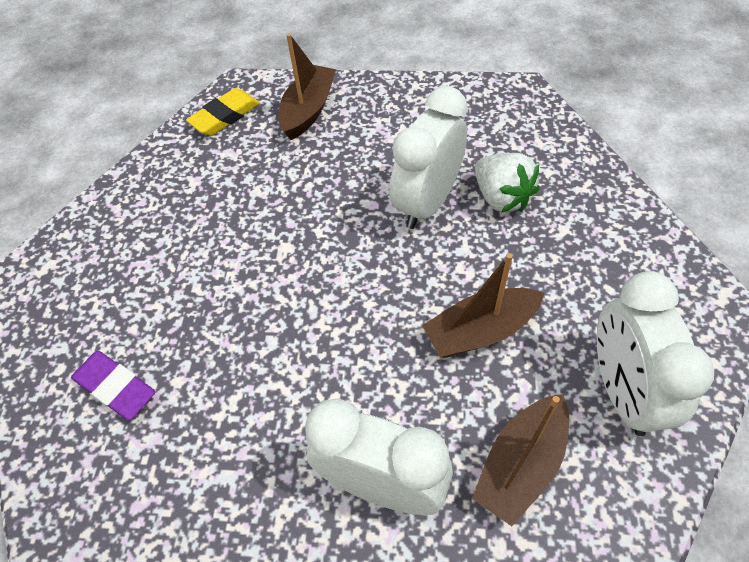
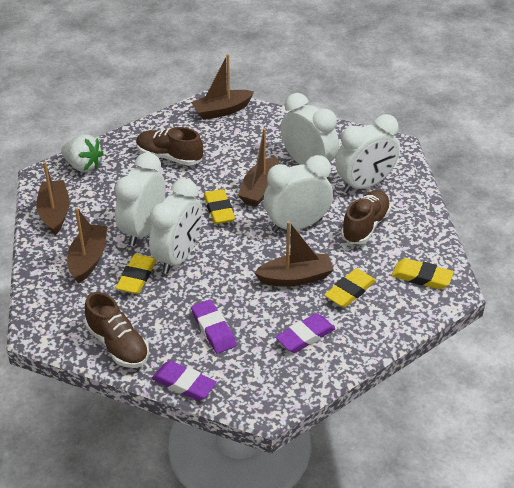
brown boat: 3 -> 5
brown shoe: 0 -> 3
purple eraser: 1 -> 3
white clock: 3 -> 5
yellow eraser: 1 -> 4

